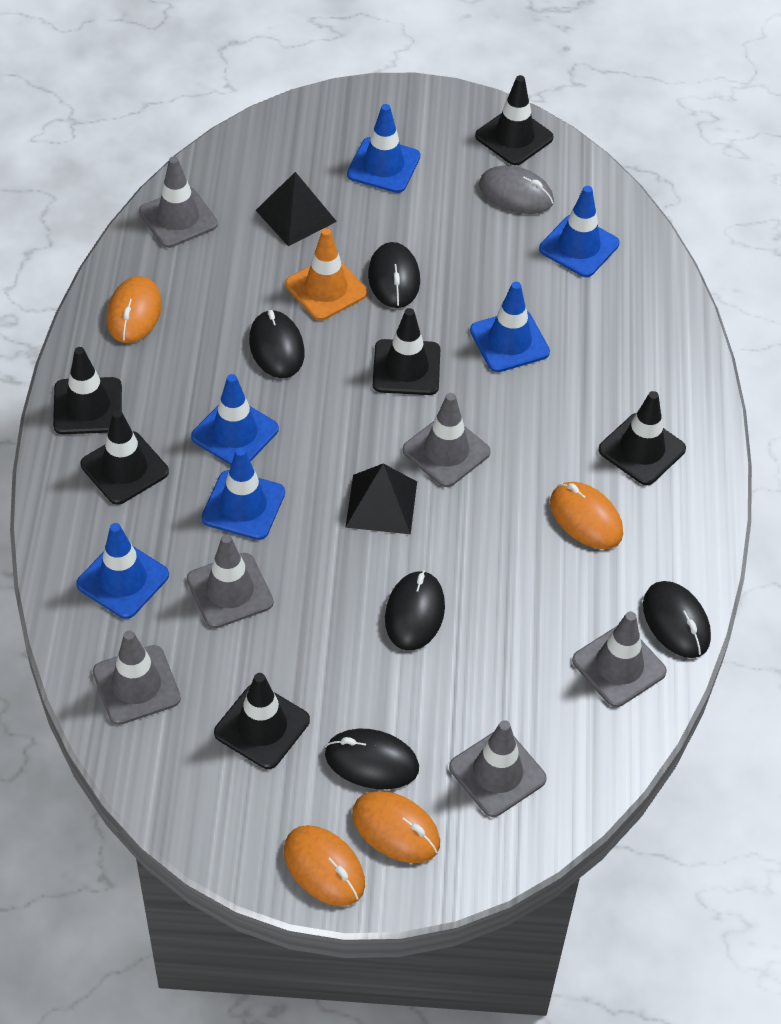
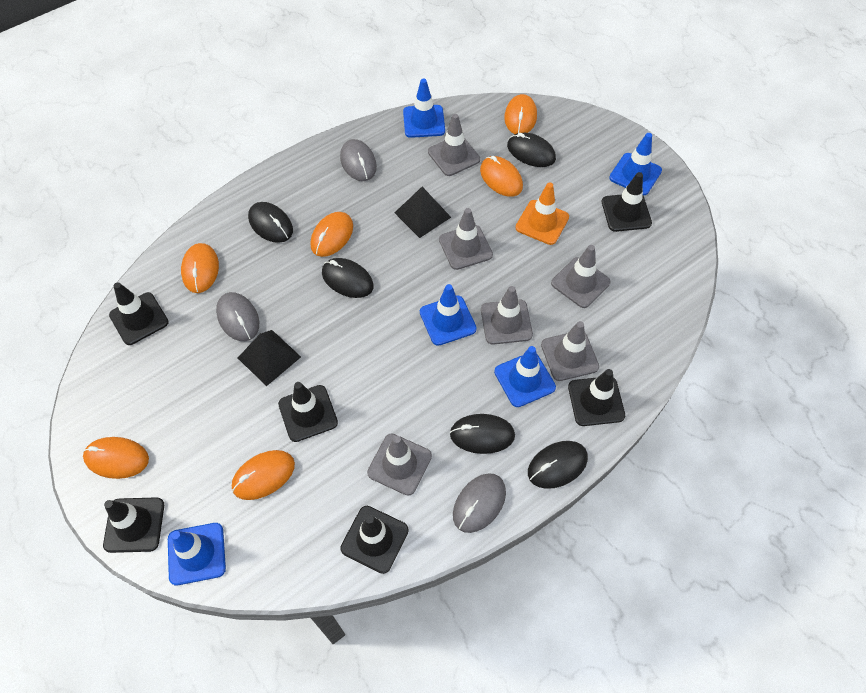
blue traffic cone: 6 -> 5
grey mouse: 1 -> 3
orange mouse: 4 -> 6

